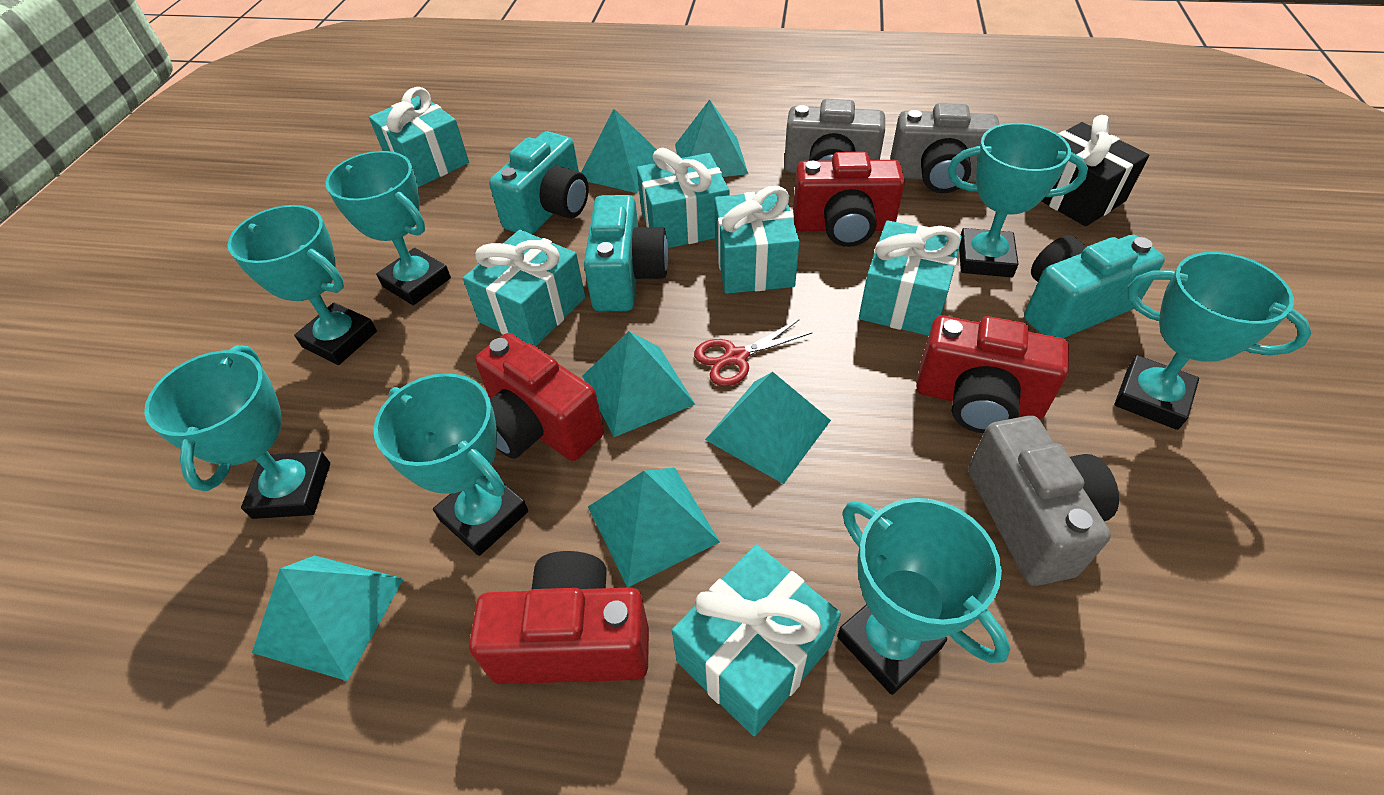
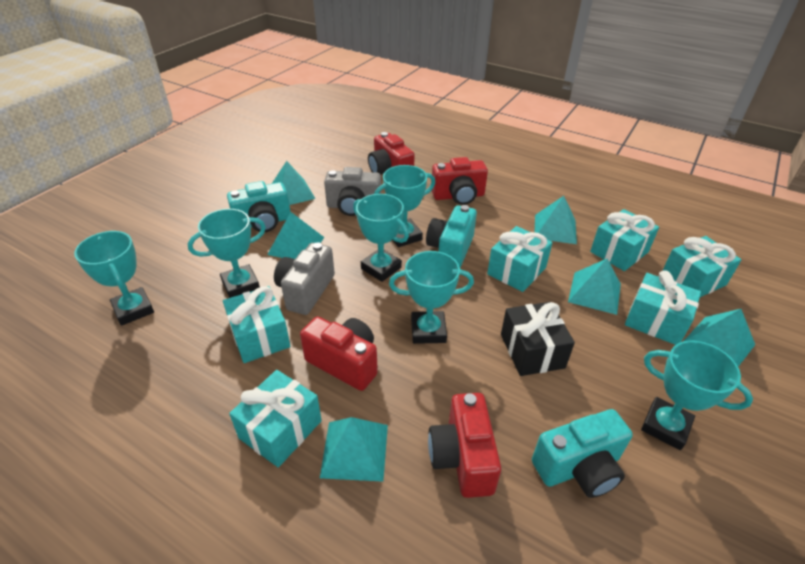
grey camera: 3 -> 2
red scissors: 1 -> 0
turquoise trophy: 7 -> 6

